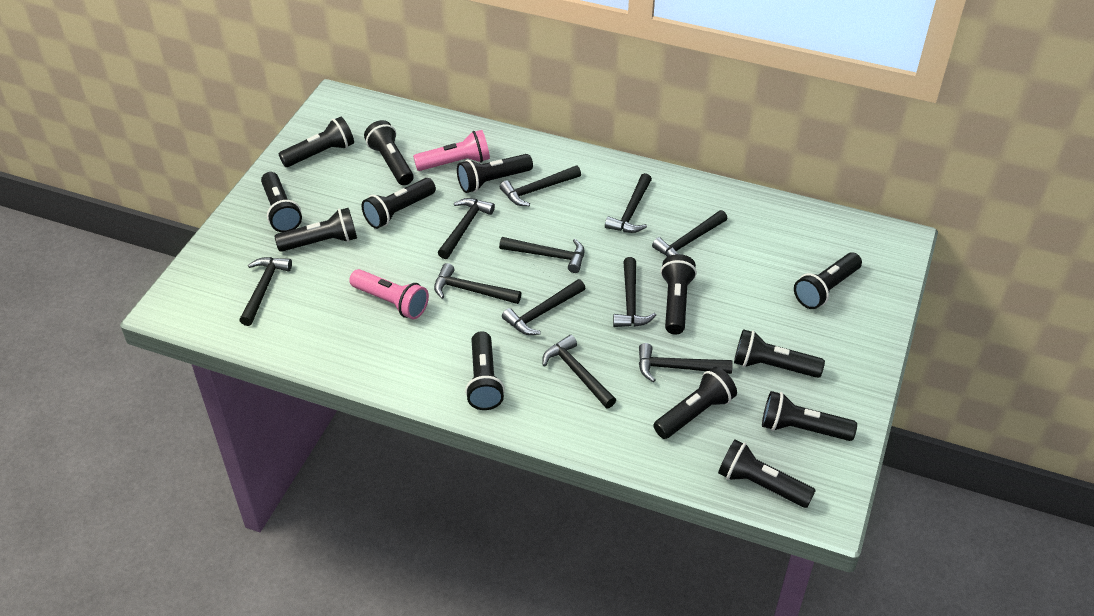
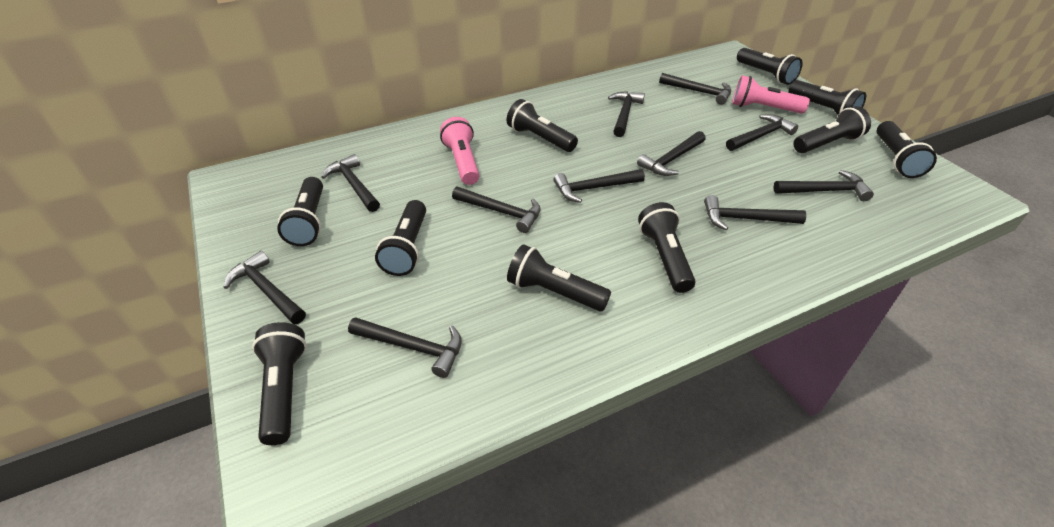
black flashlight: 13 -> 10

